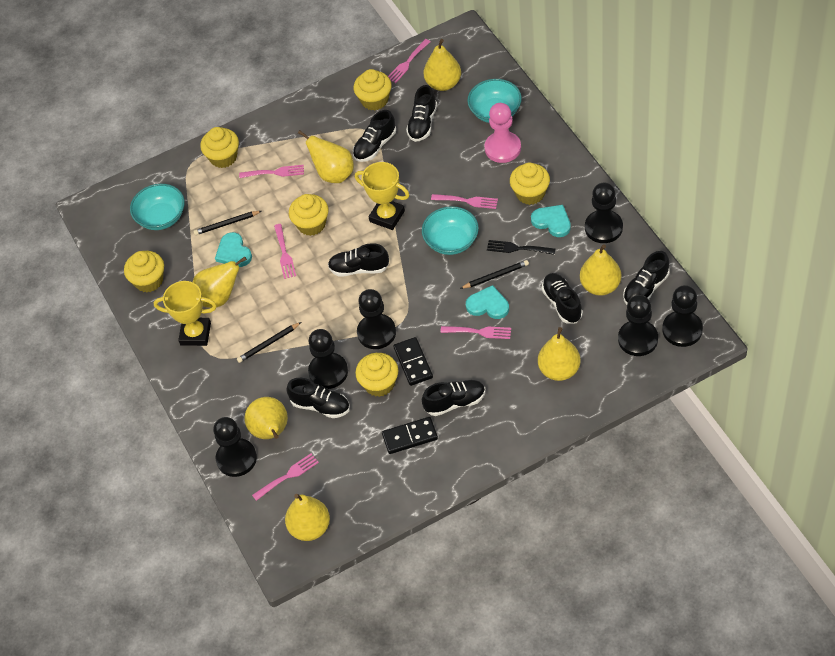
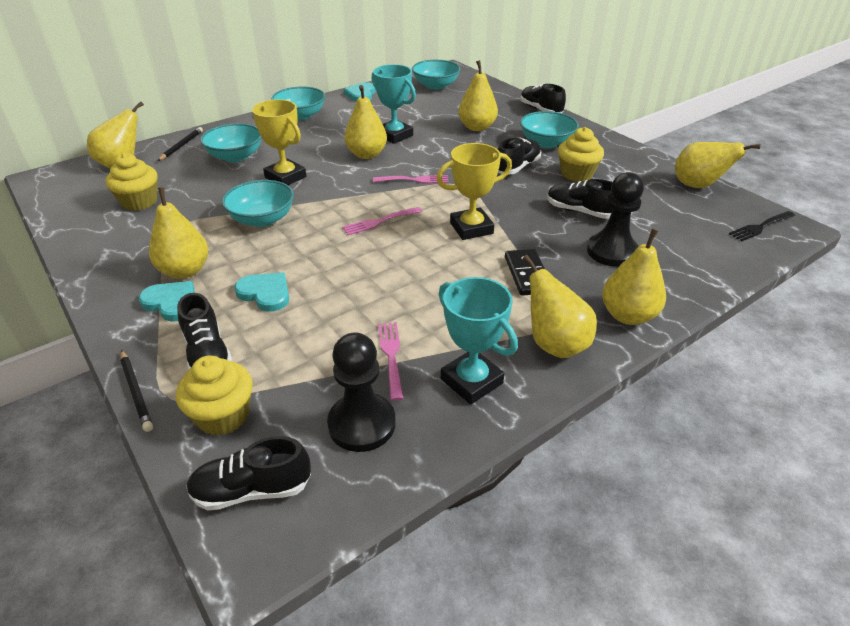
black domino: 2 -> 1
black pawn: 6 -> 2
black pencil: 3 -> 2
black shoe: 7 -> 5
pink fork: 6 -> 3
pink pawn: 1 -> 0
turquoise bowl: 3 -> 5
turquoise trophy: 0 -> 2
yellow cupcake: 6 -> 3

